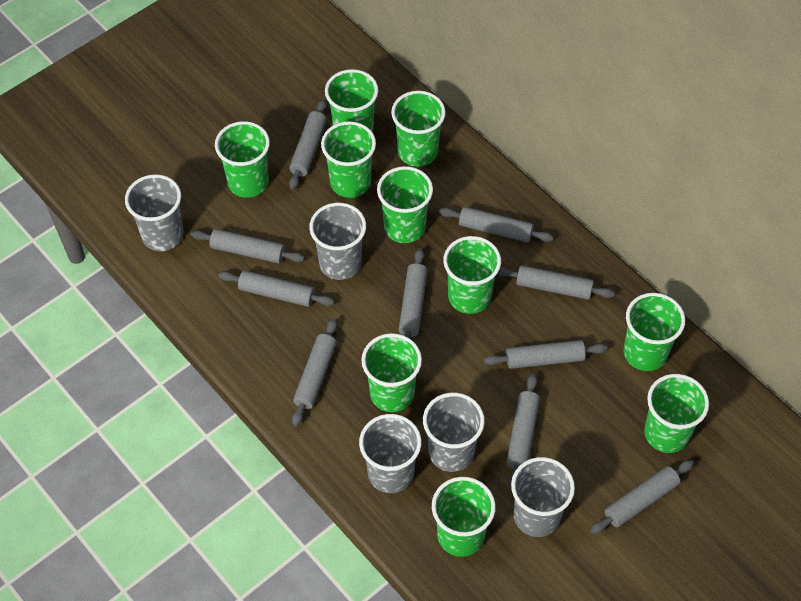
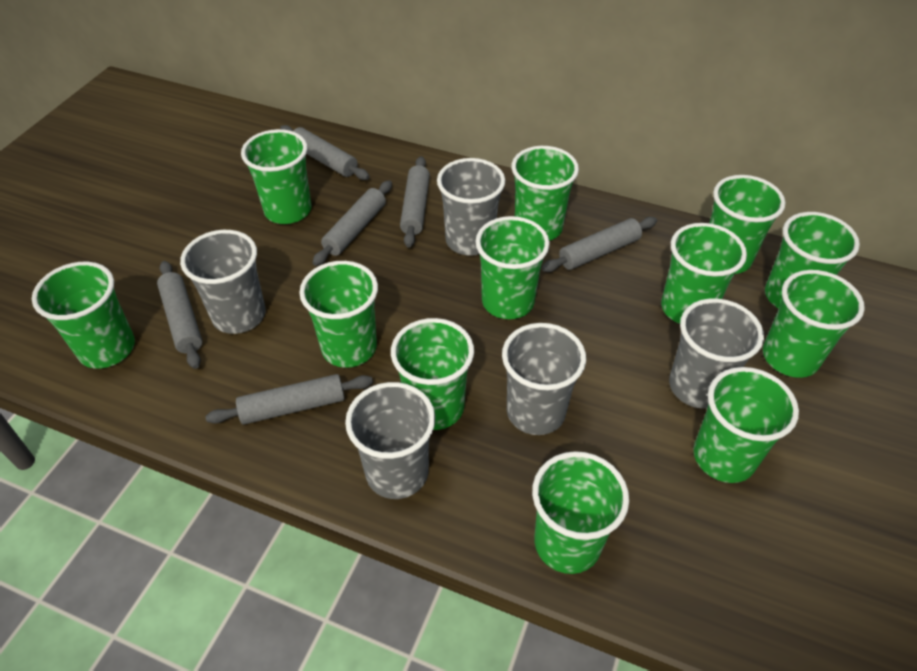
green cup: 10 -> 12
grey rolling pin: 10 -> 6

